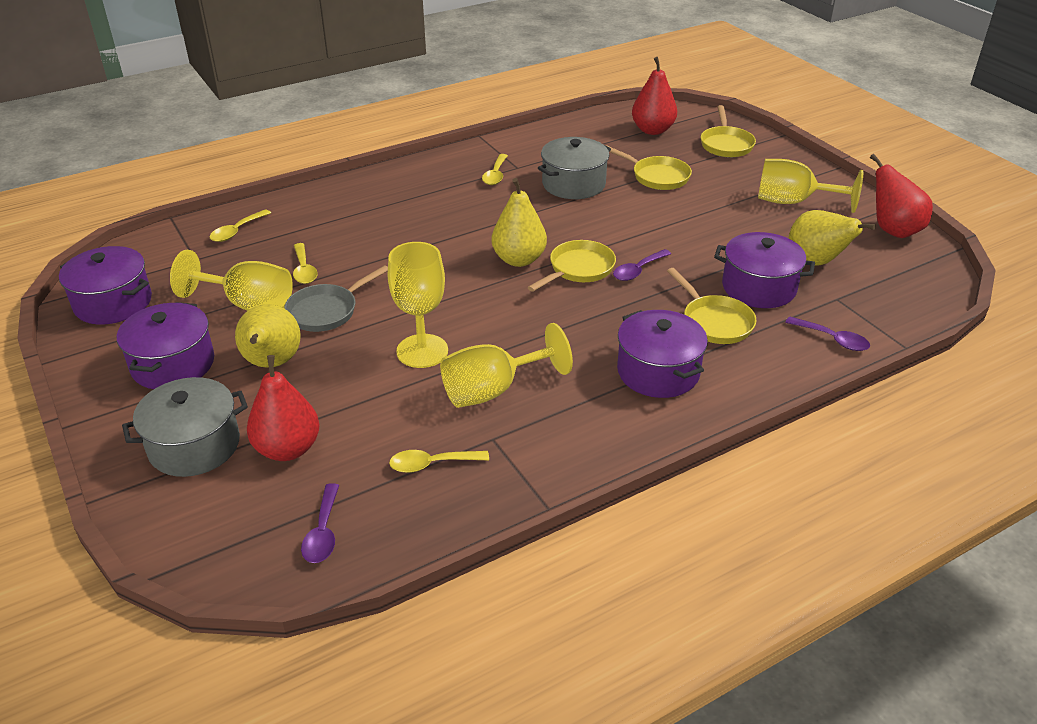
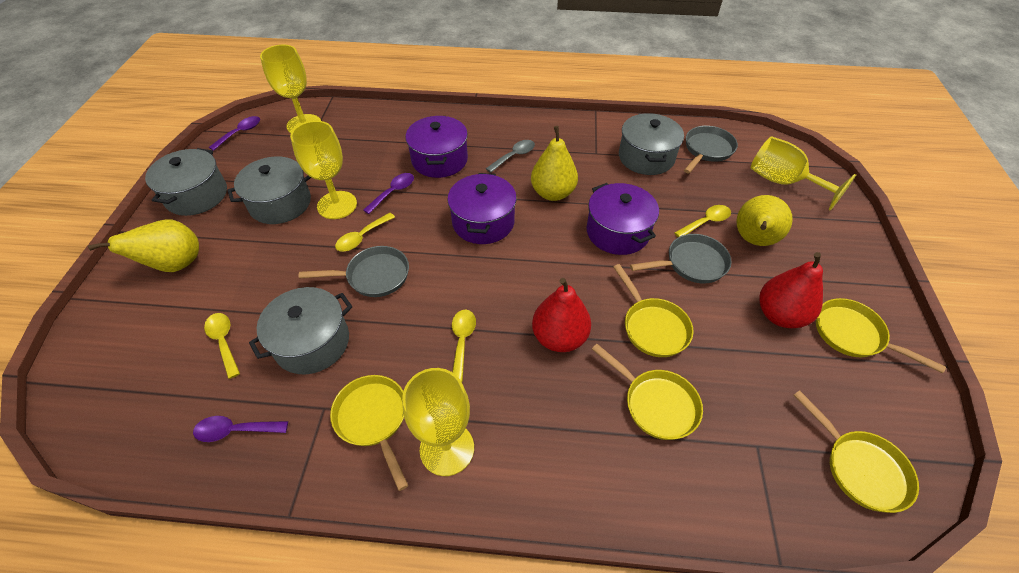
grey pan: 1 -> 3
grey pot: 2 -> 4
grey spoon: 0 -> 1
purple pot: 4 -> 3
red pear: 3 -> 2
yellow pan: 4 -> 5

